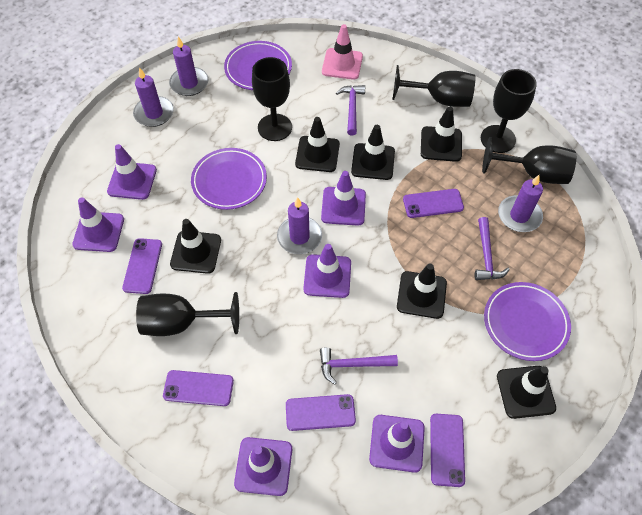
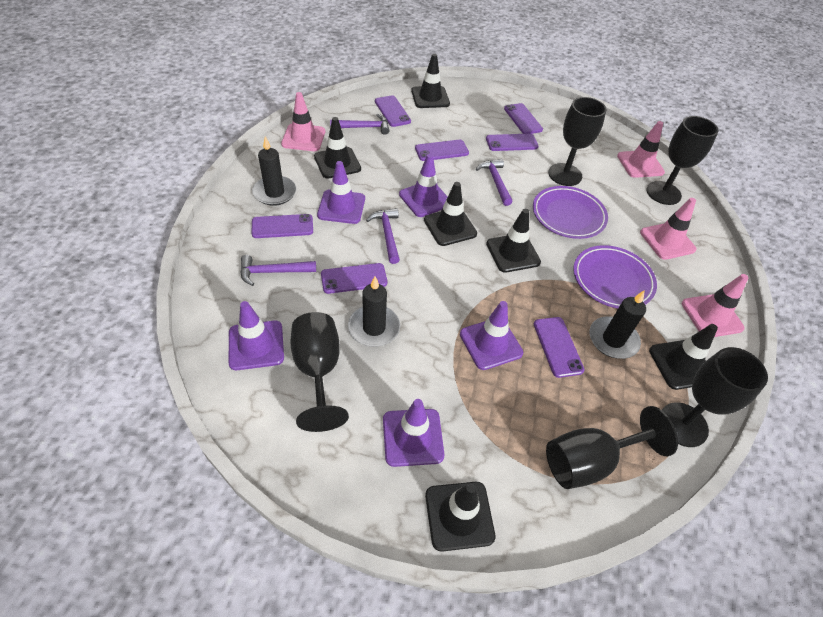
black candle: 0 -> 3
pink traffic cone: 1 -> 4
purple candle: 4 -> 0
purple hammer: 3 -> 4
purple phone: 5 -> 7
purple plate: 3 -> 2
purple traffic cone: 6 -> 5

